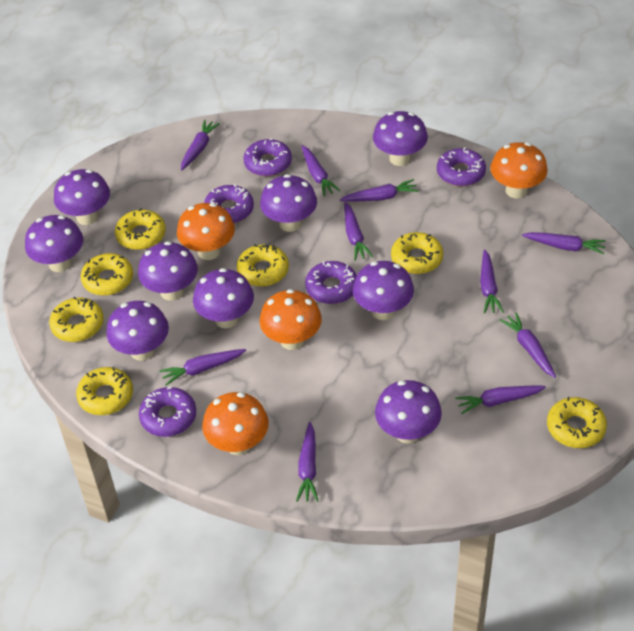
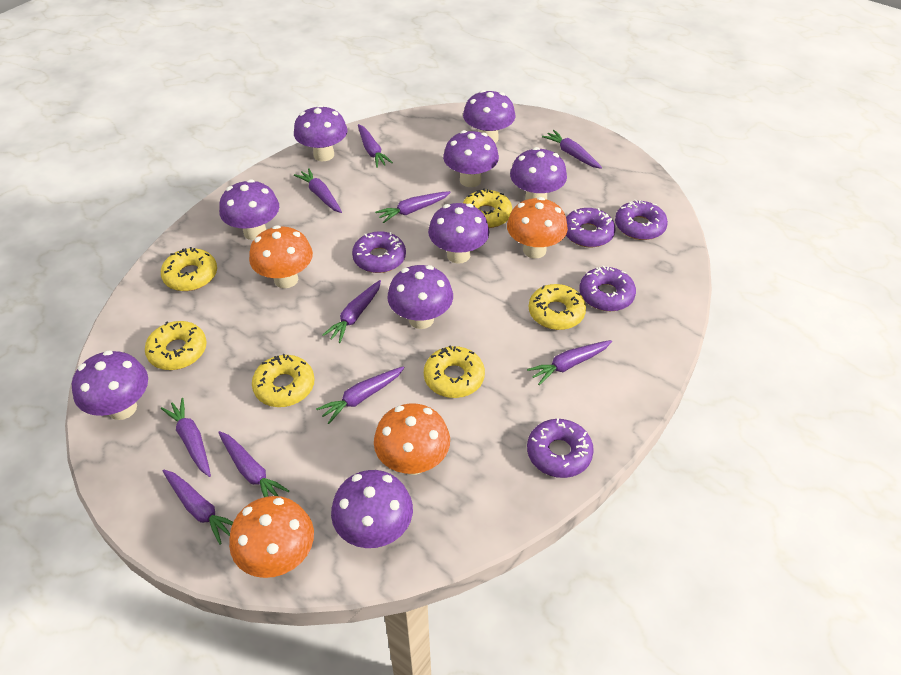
yellow donut: 7 -> 6

